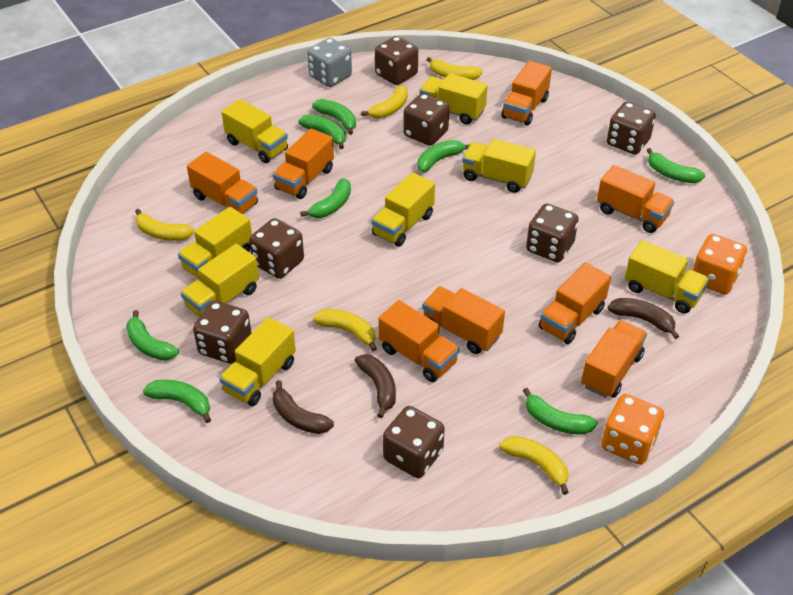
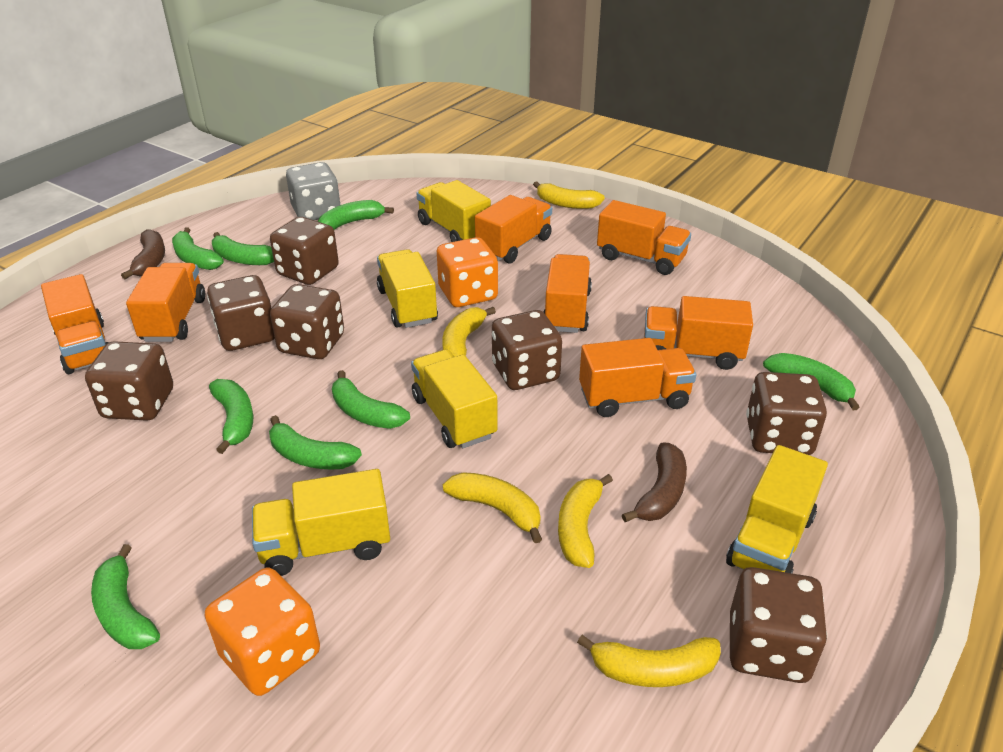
brown banana: 3 -> 2
orange truck: 8 -> 7
yellow truck: 8 -> 5

